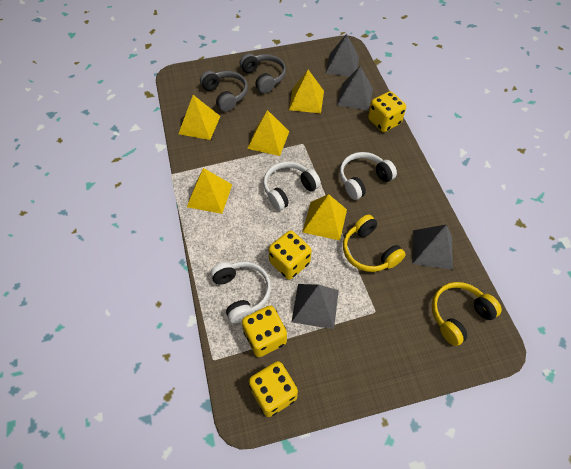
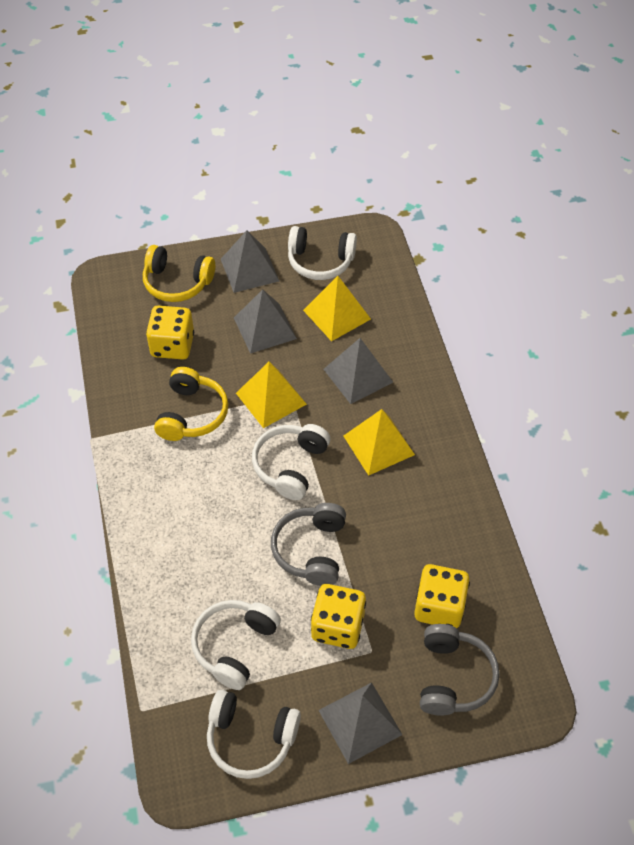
white headphones: 3 -> 4
yellow dice: 4 -> 3
yellow pyramid: 5 -> 3

